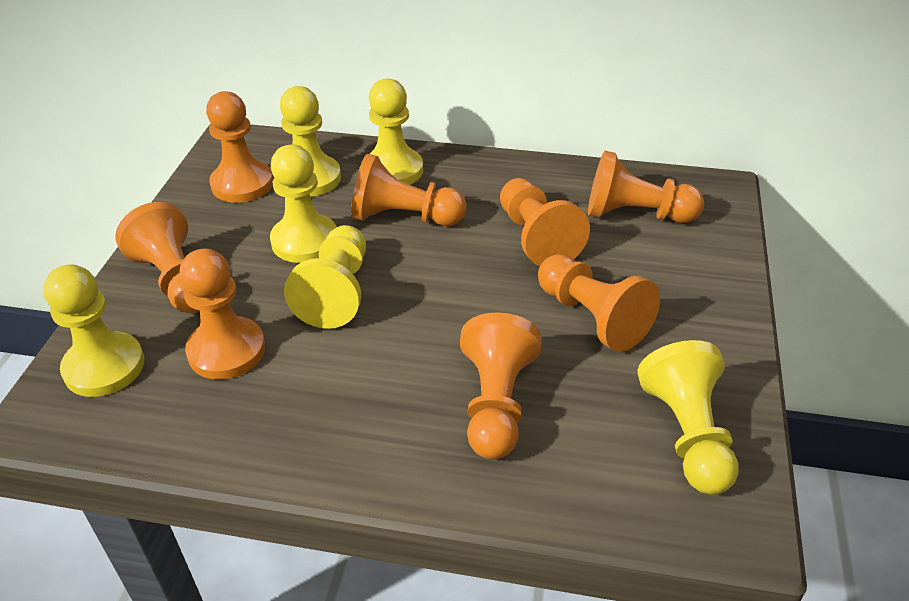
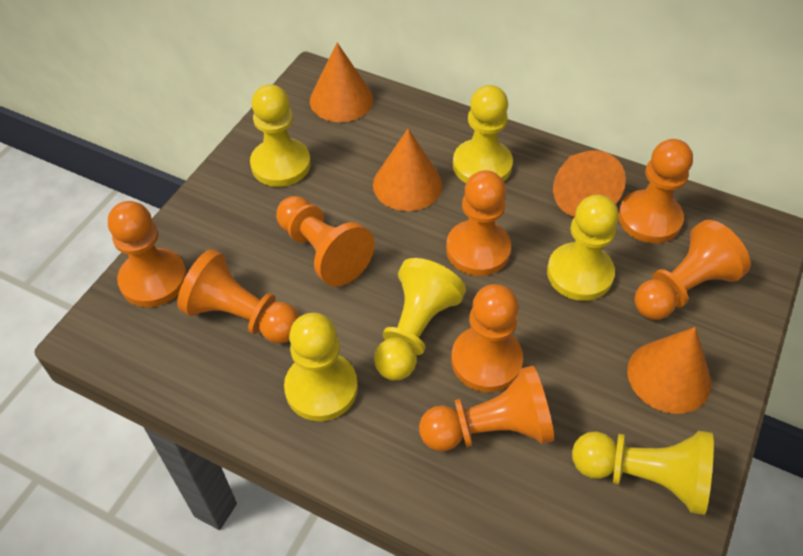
orange cone: 0 -> 4

